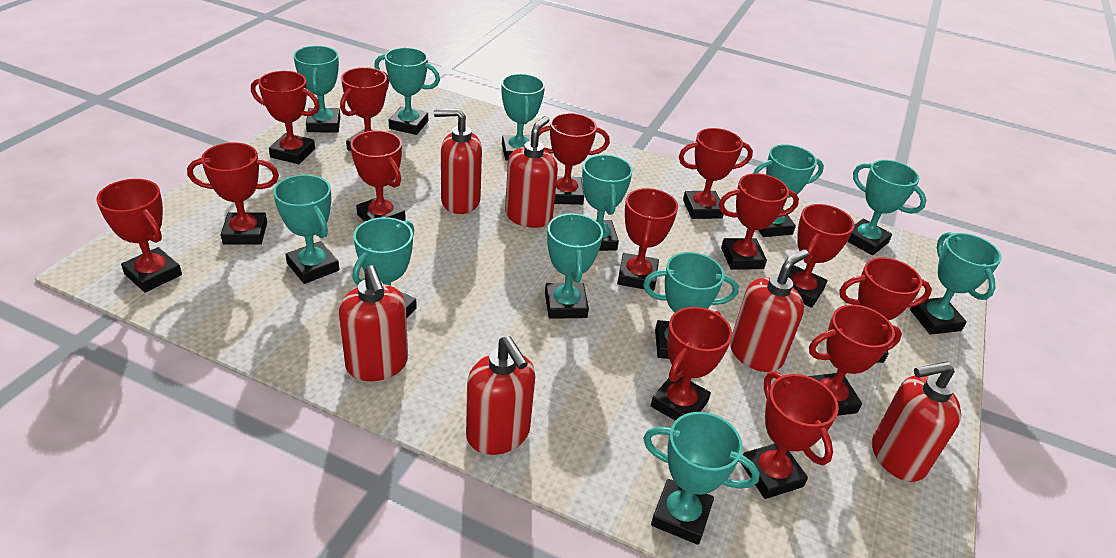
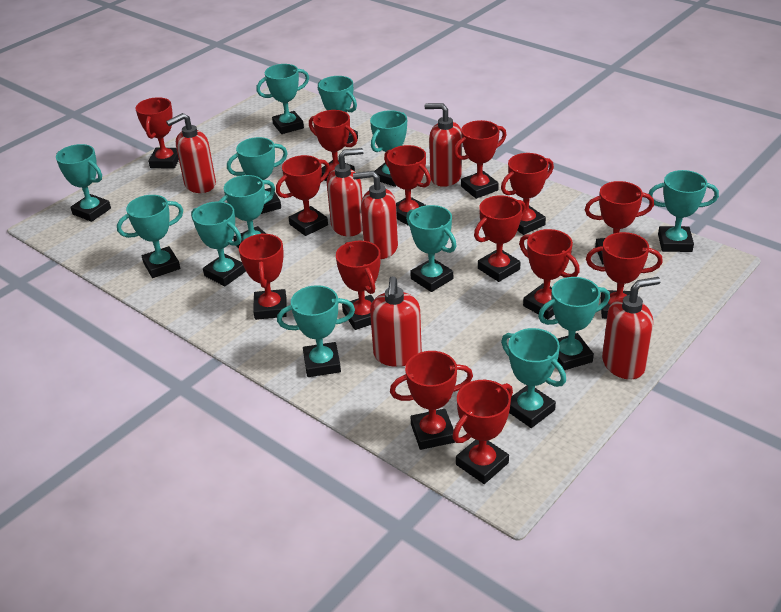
turquoise trophy: 12 -> 13

